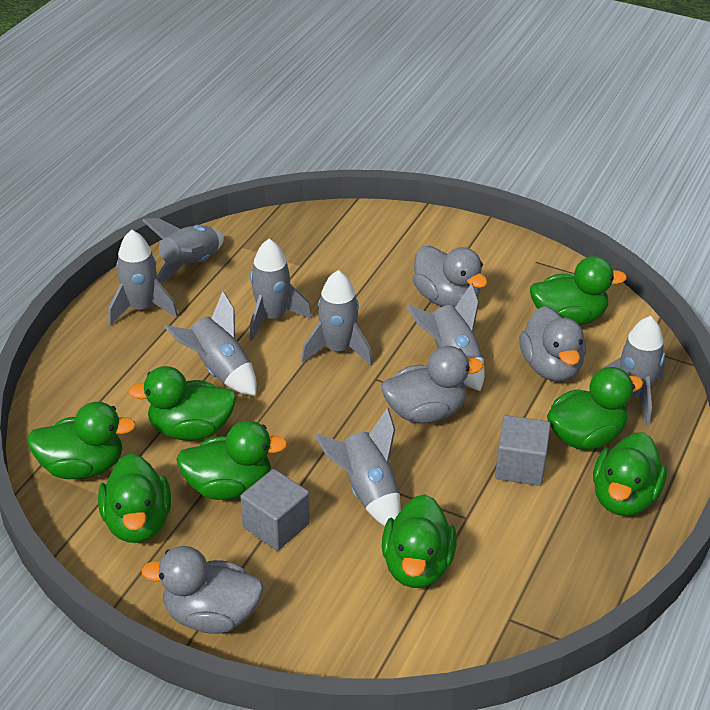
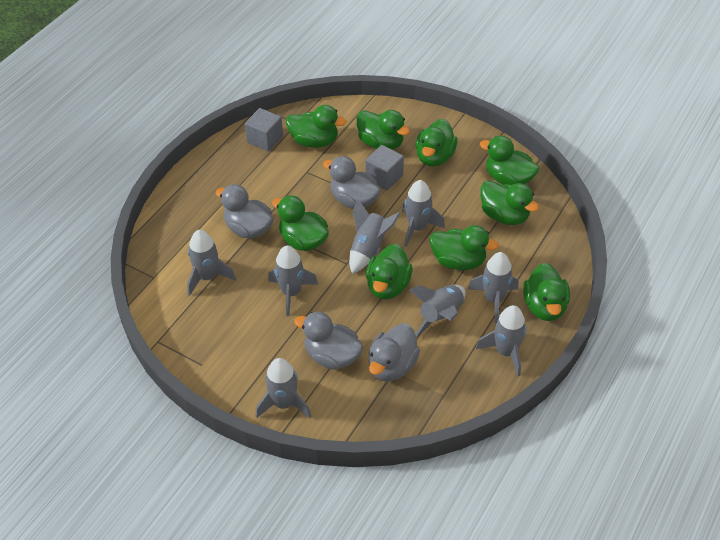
green duck: 8 -> 9

